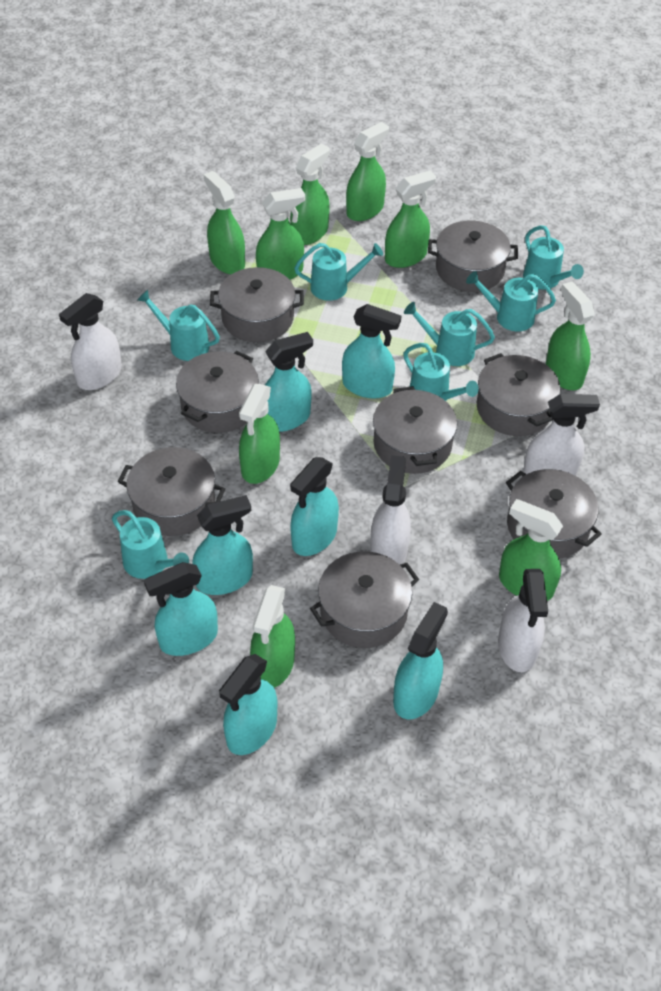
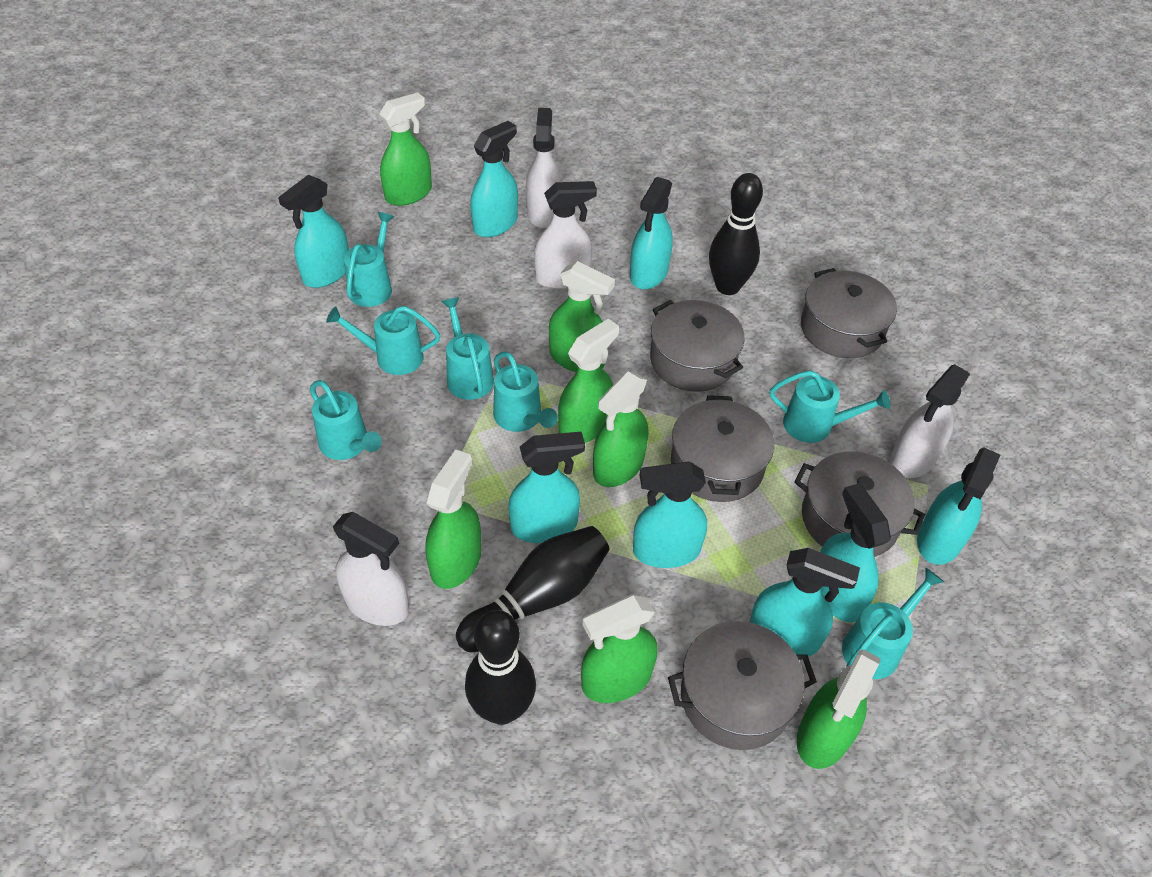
black bowling pin: 0 -> 3
green spray bottle: 9 -> 7
grey pot: 8 -> 5
turquoise spray bottle: 7 -> 8

